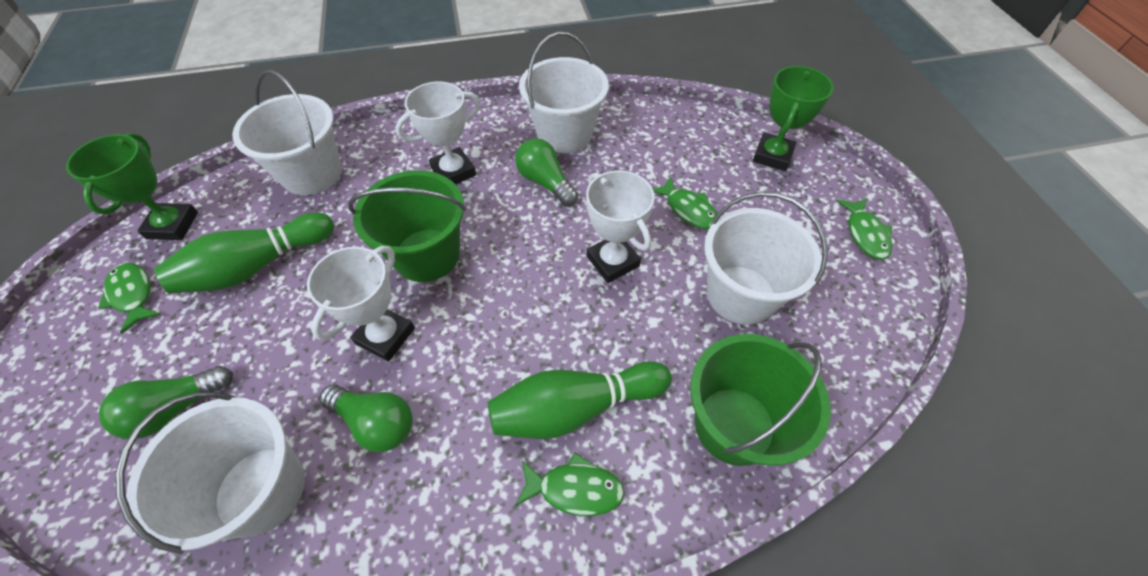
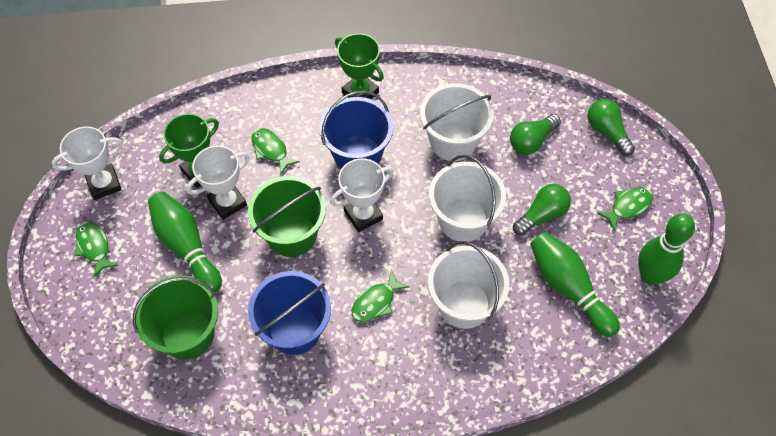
blue bucket: 0 -> 2
green bowling pin: 2 -> 3
white bucket: 4 -> 3

